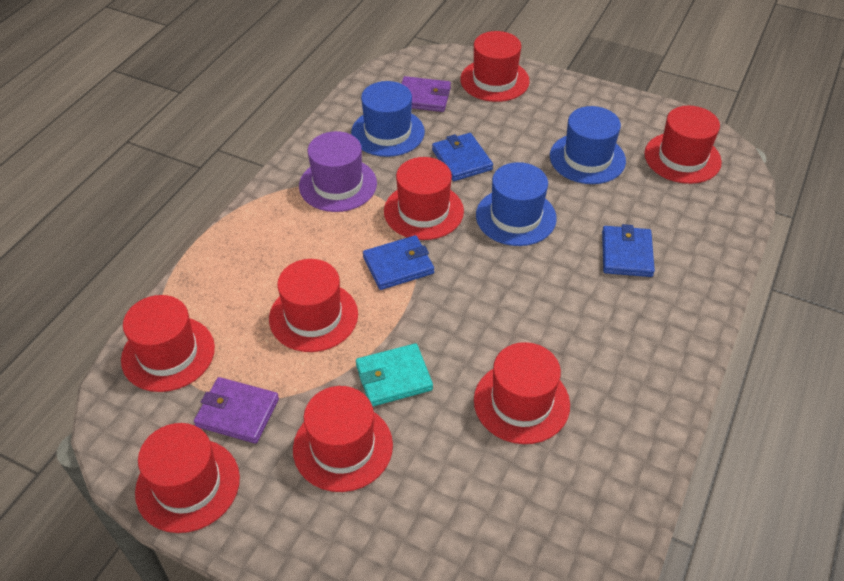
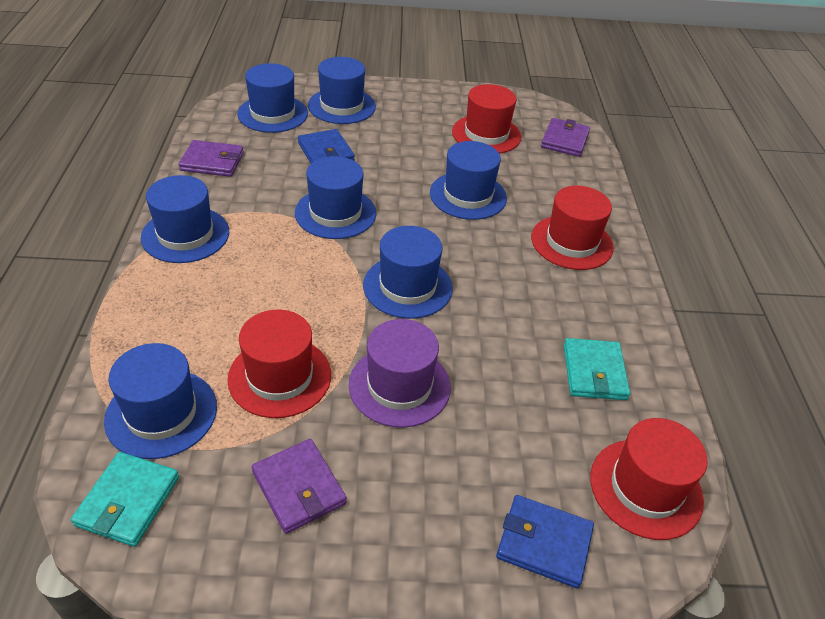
blue hat: 3 -> 7
blue wallet: 3 -> 2
purple wallet: 2 -> 3
red hat: 8 -> 4
turquoise wallet: 1 -> 2

